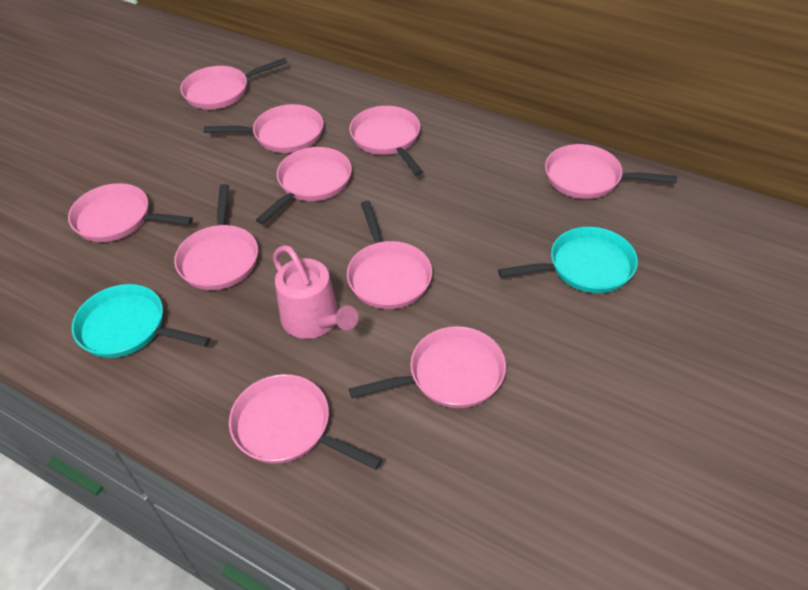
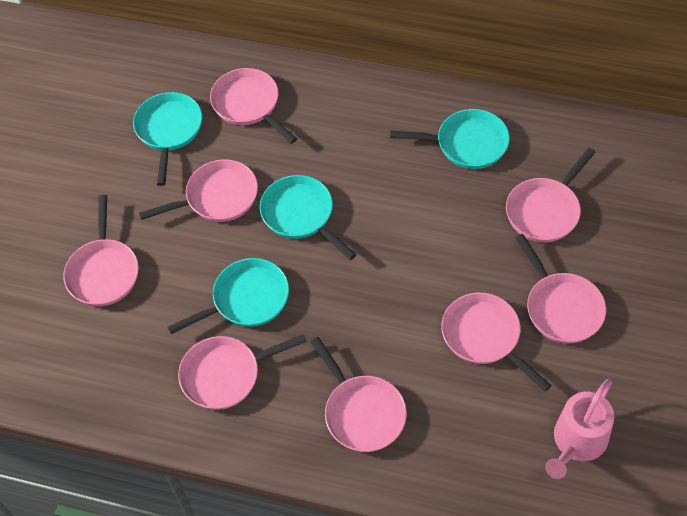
pink pan: 10 -> 8
turquoise pan: 2 -> 4

